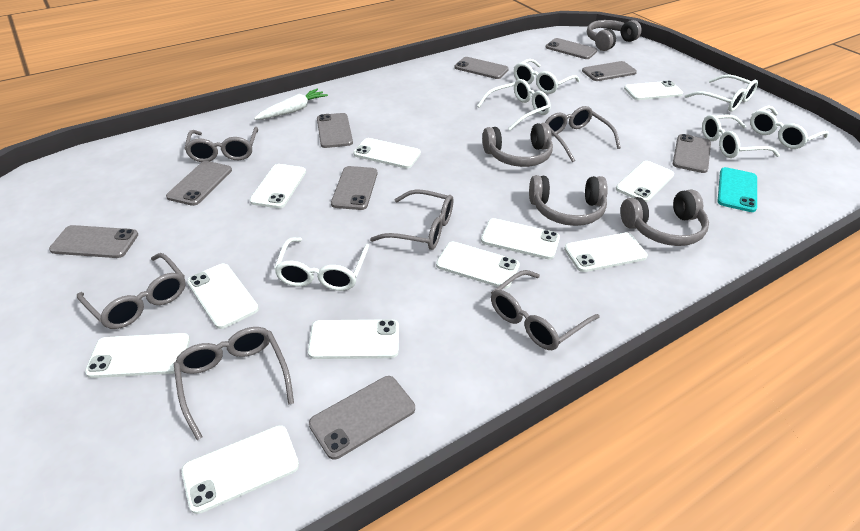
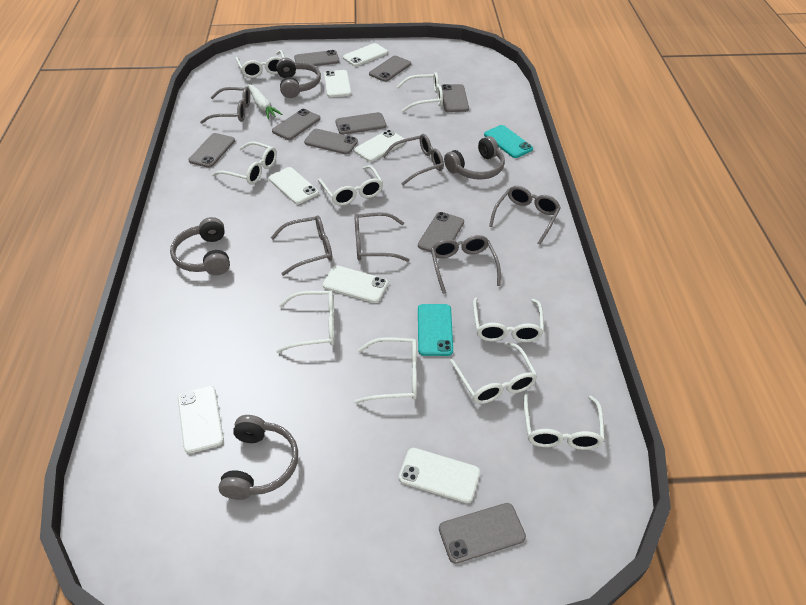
turquoise phone: 1 -> 2
white glasses: 6 -> 9
white phone: 11 -> 7

